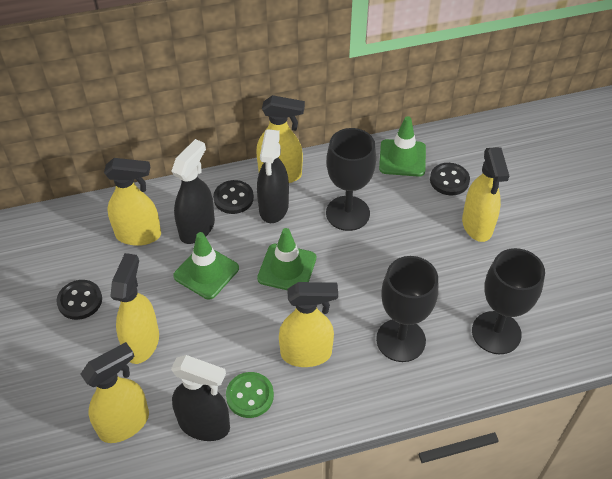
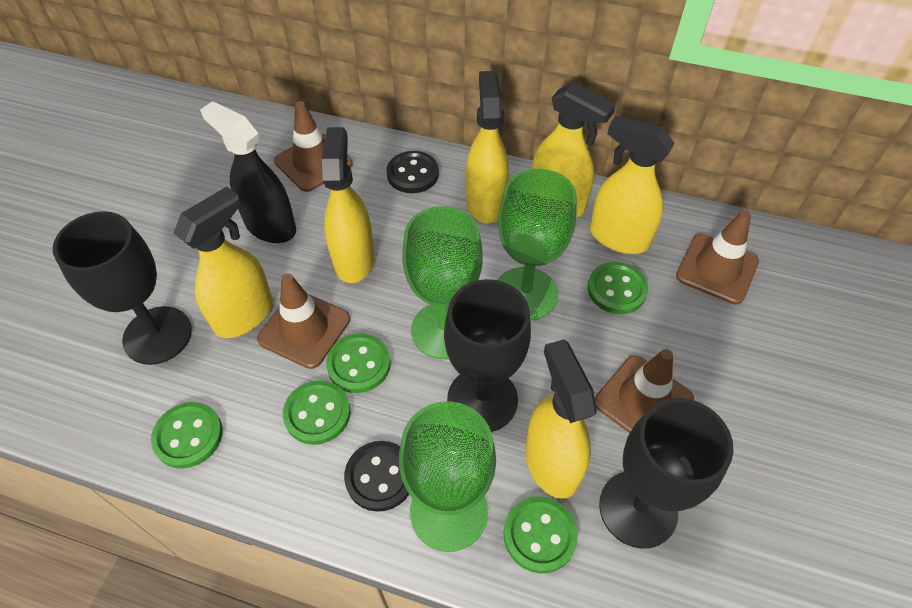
black button: 3 -> 2
black spray bottle: 3 -> 1
brown traffic cone: 0 -> 4
green button: 1 -> 5
green goblet: 0 -> 3
green traffic cone: 3 -> 0

